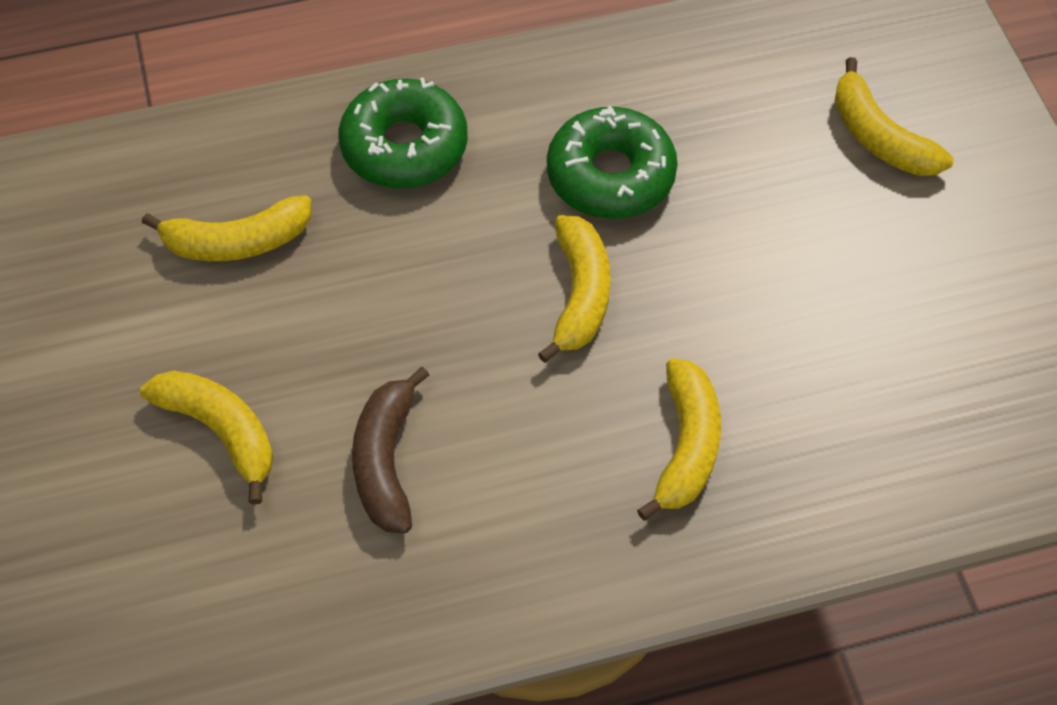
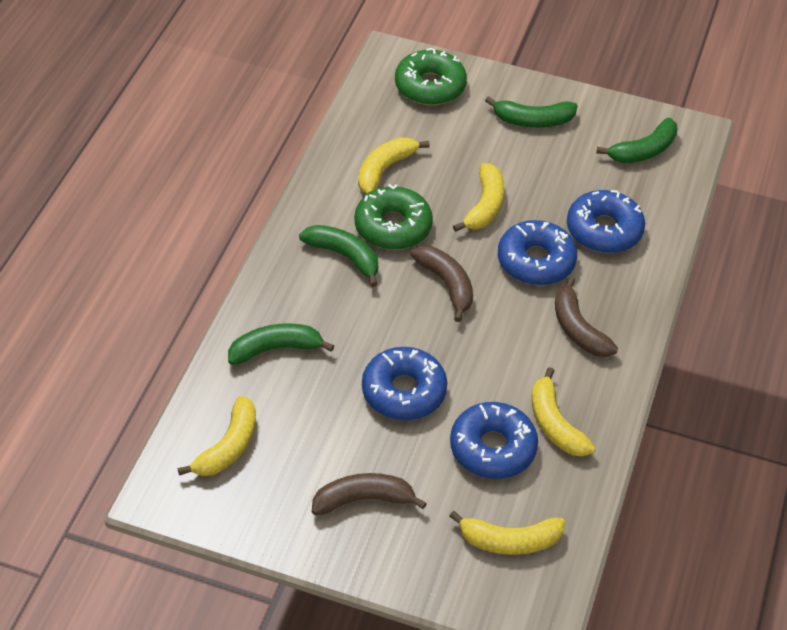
blue donut: 0 -> 4
brown banana: 1 -> 3
green banana: 0 -> 4

